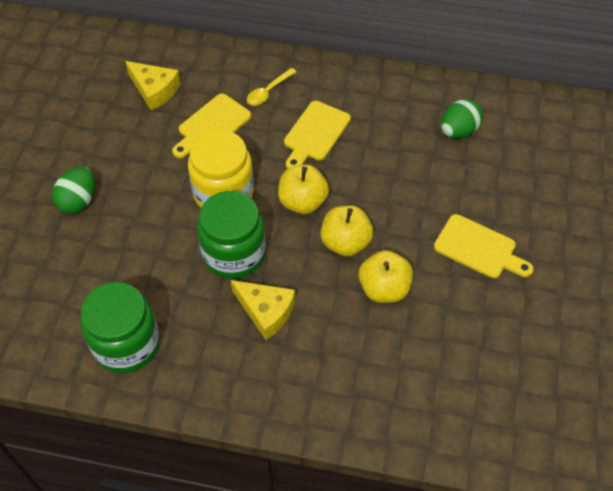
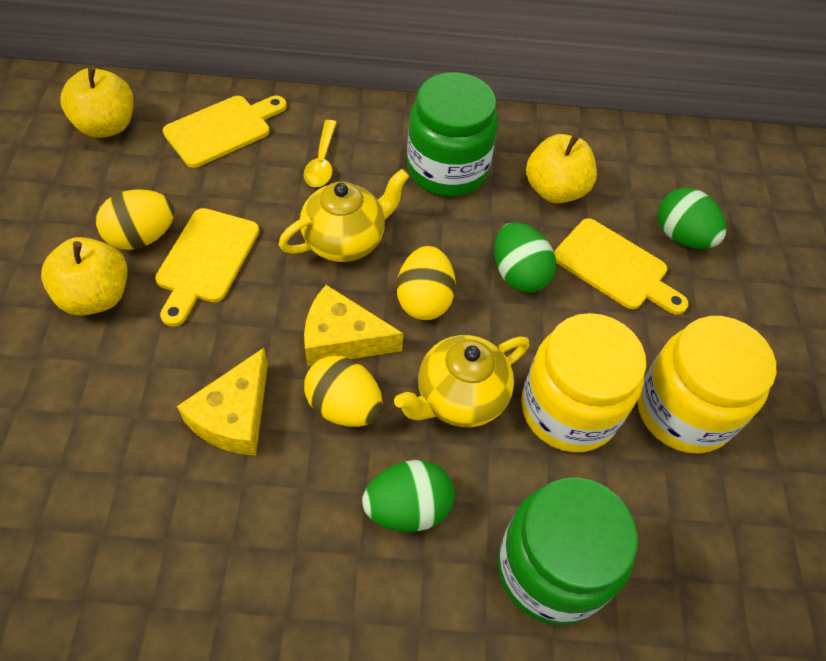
green egg: 2 -> 3
yellow egg: 0 -> 3
yellow jar: 1 -> 2
yellow teapot: 0 -> 2

